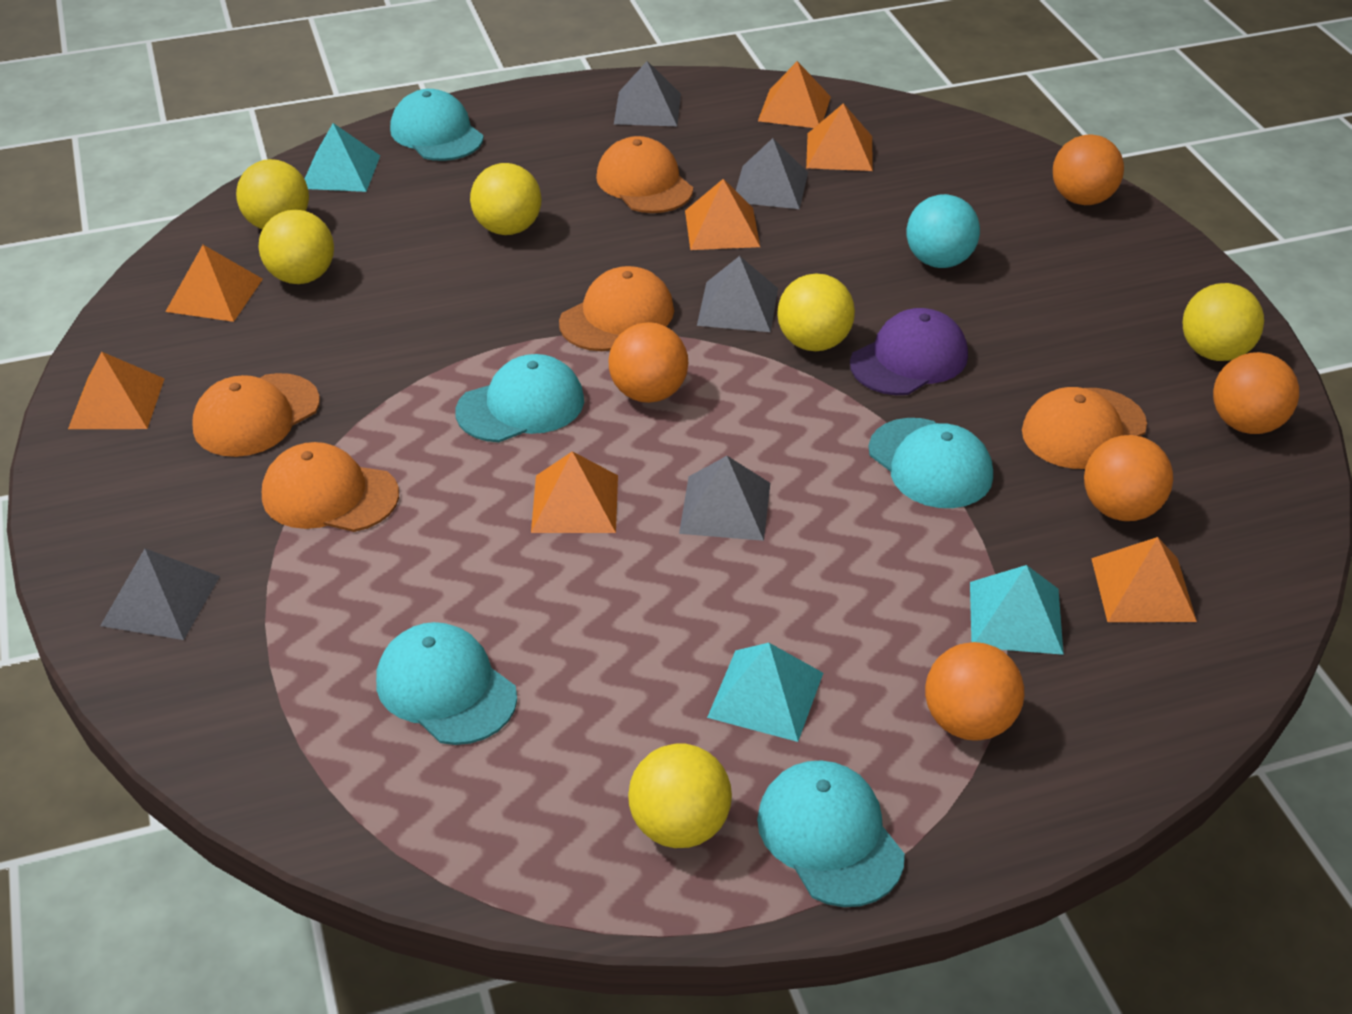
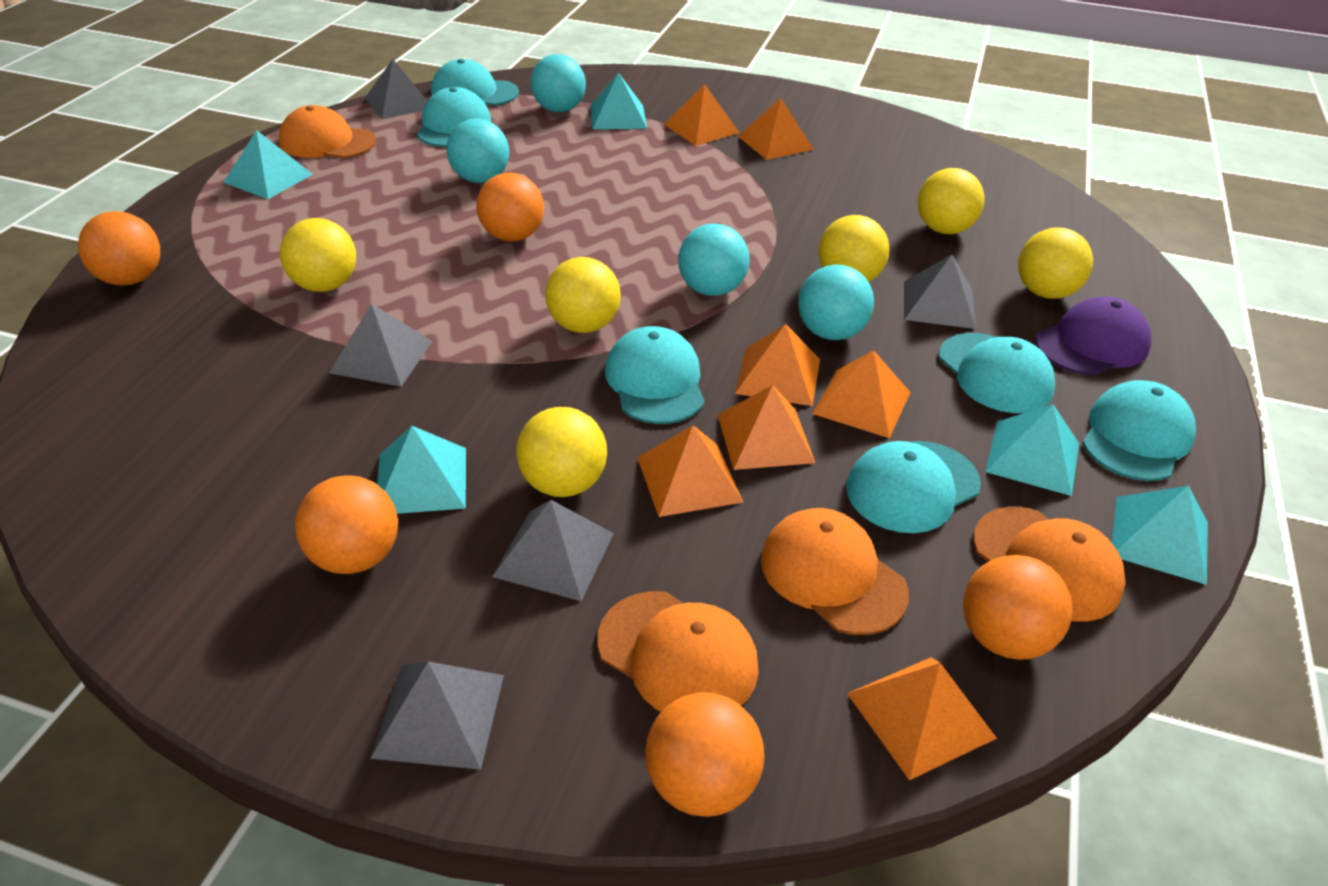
orange cap: 5 -> 4
turquoise ball: 1 -> 4
turquoise cap: 5 -> 6
turquoise pyramid: 3 -> 5

